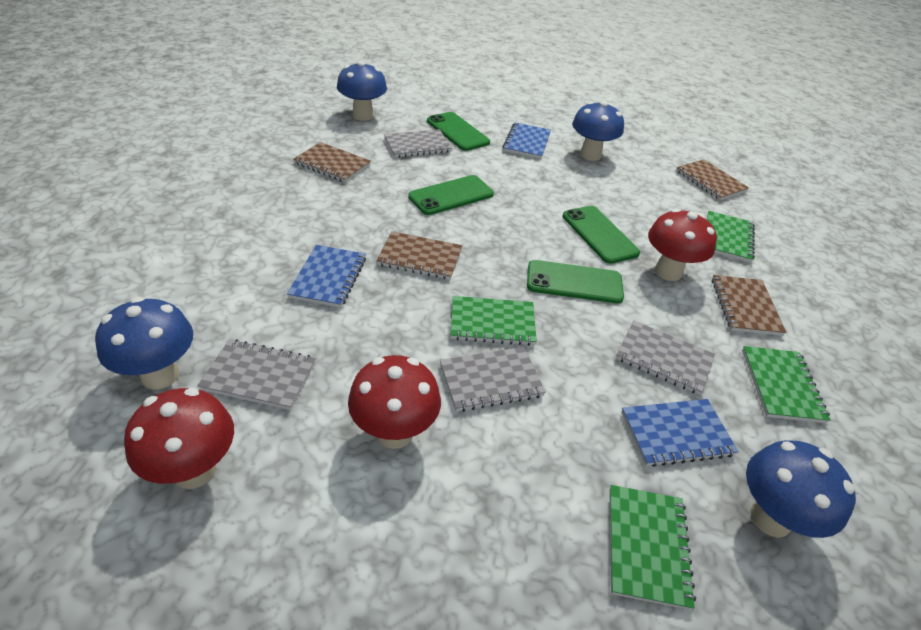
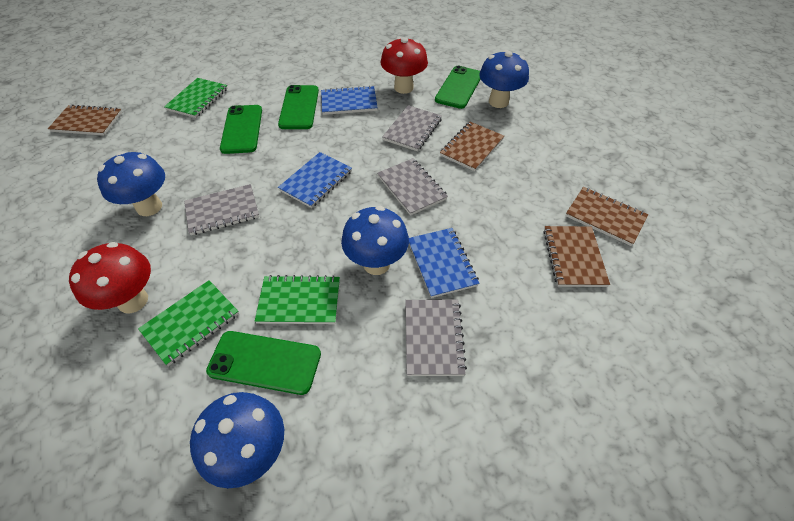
green notebook: 4 -> 3
red mushroom: 3 -> 2

